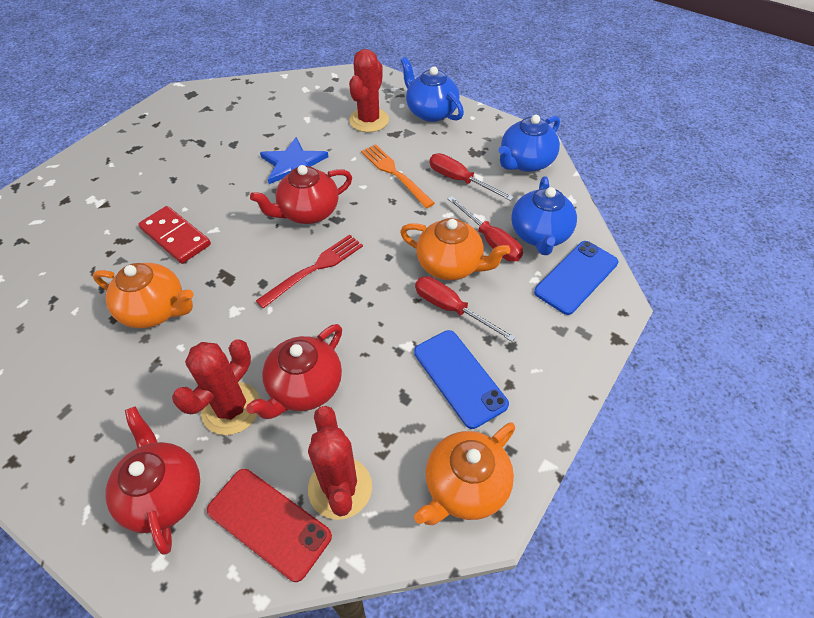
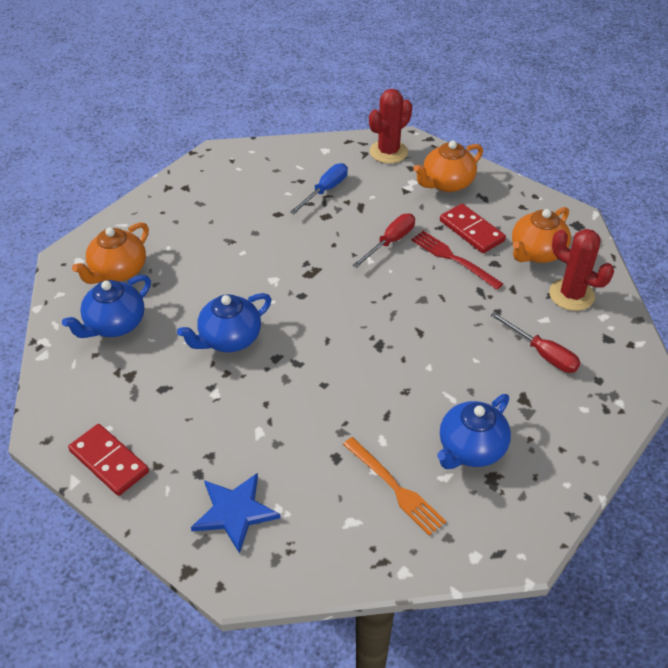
blue phone: 2 -> 0
blue screwdriver: 0 -> 1
red cactus: 3 -> 2
red domino: 1 -> 2
red phone: 1 -> 0
red screwdriver: 3 -> 2
red teapot: 3 -> 0

